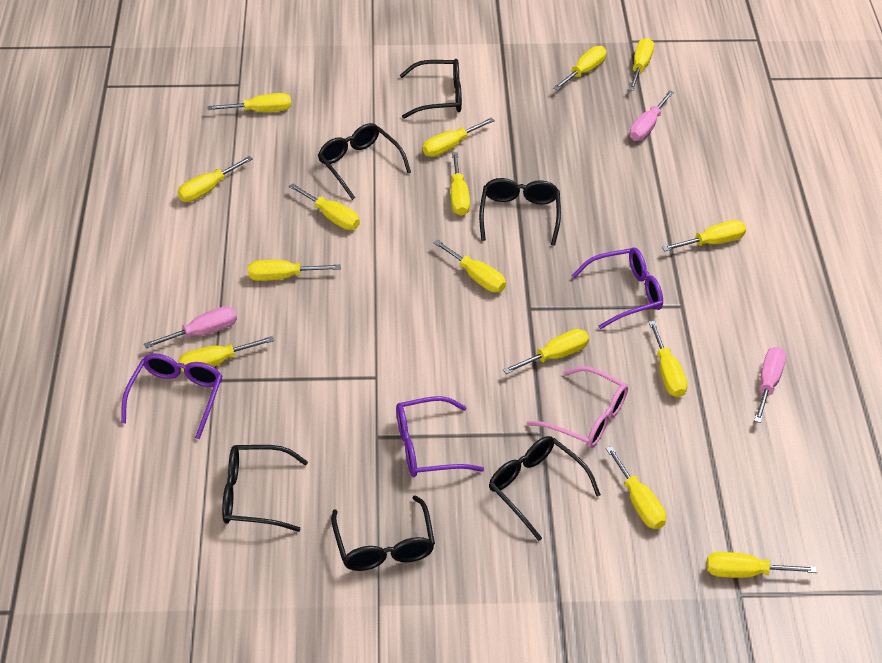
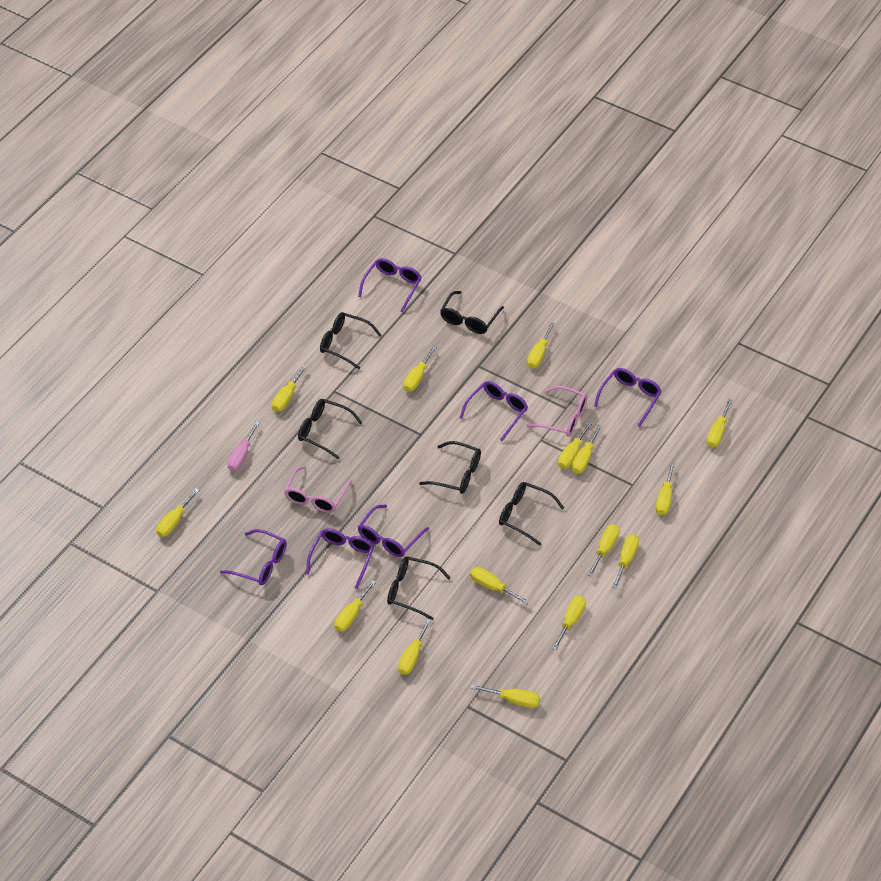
pink glasses: 1 -> 2
pink screwdriver: 3 -> 1
purple glasses: 3 -> 6

